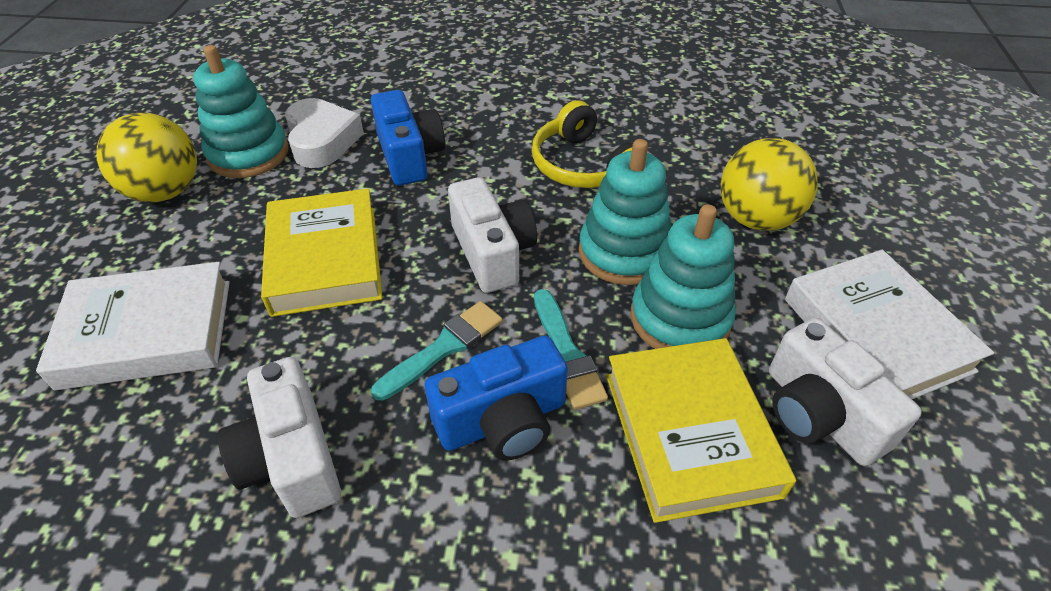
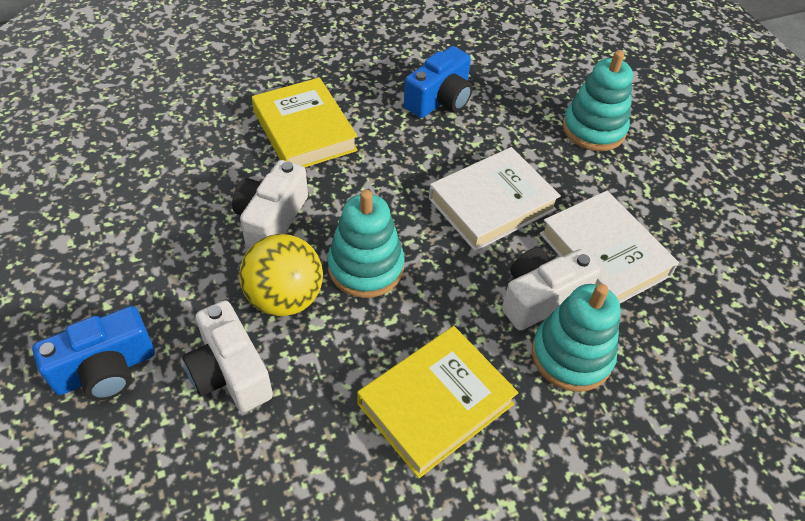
turquoise brush: 2 -> 0
white heart: 1 -> 0
yellow ball: 2 -> 1
yellow headphones: 1 -> 0

